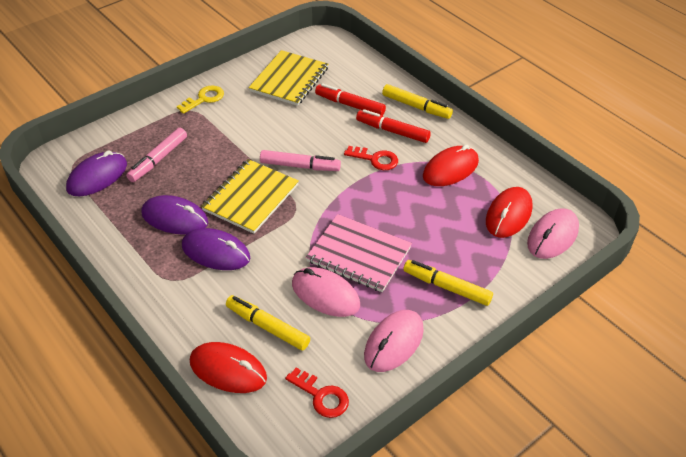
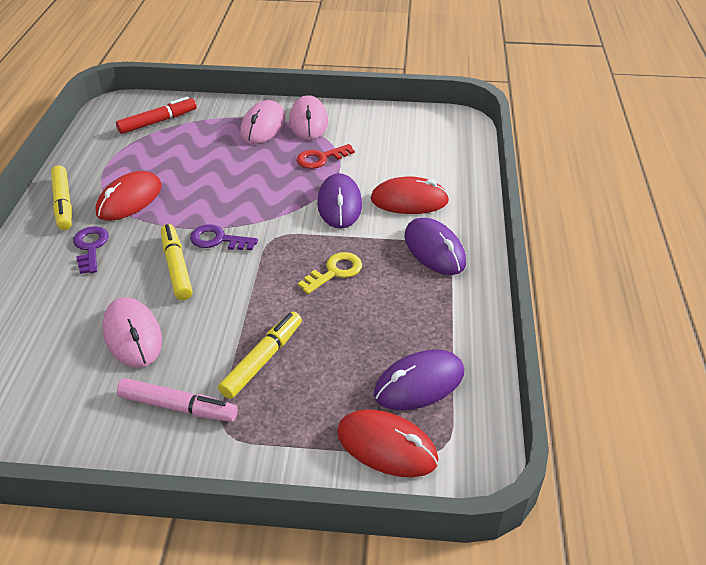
pink marker: 2 -> 1
pink notebook: 1 -> 0
purple key: 0 -> 2
red key: 2 -> 1
red marker: 2 -> 1
yellow notebook: 2 -> 0

